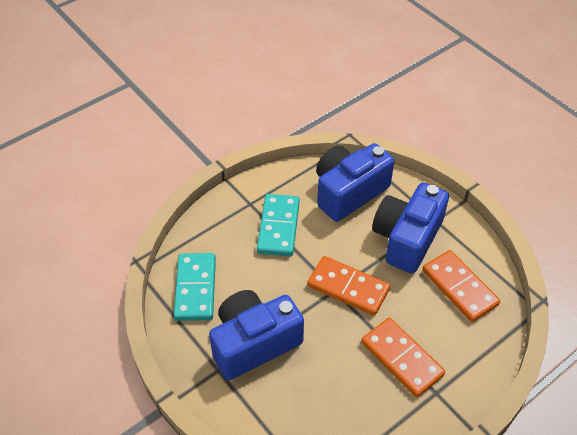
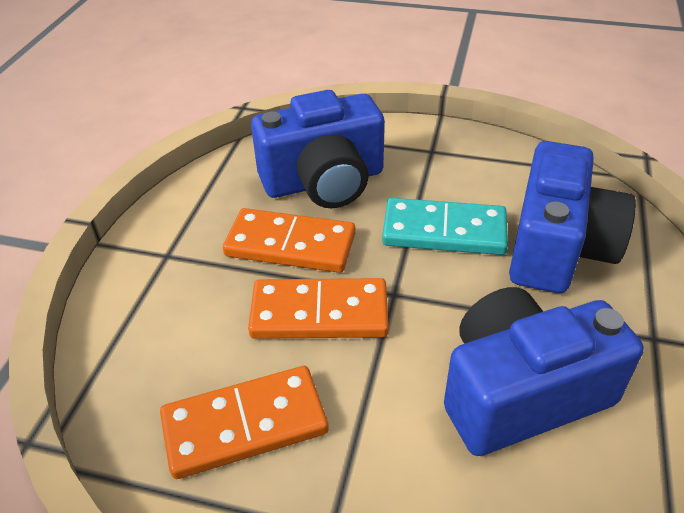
turquoise domino: 2 -> 1

